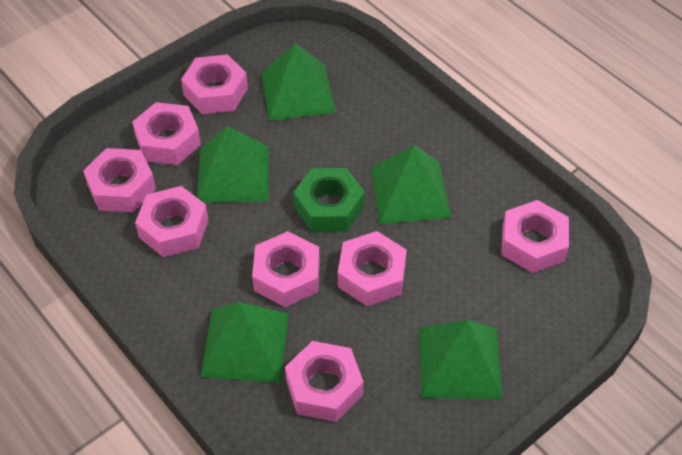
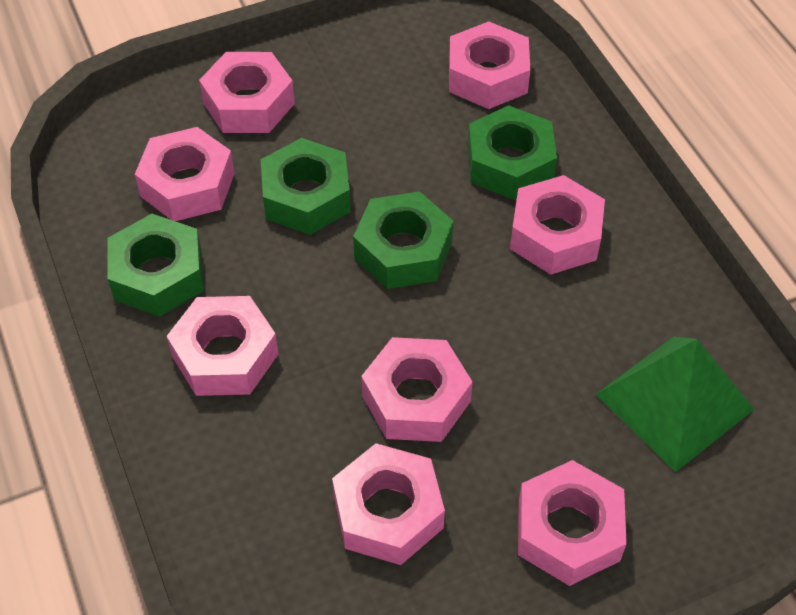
green nut: 1 -> 4
green pyramid: 5 -> 1

